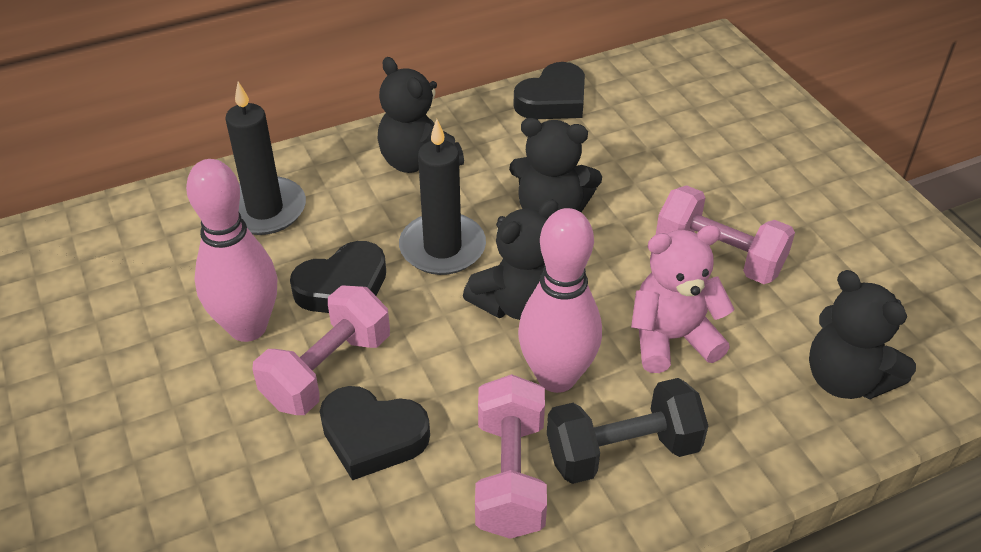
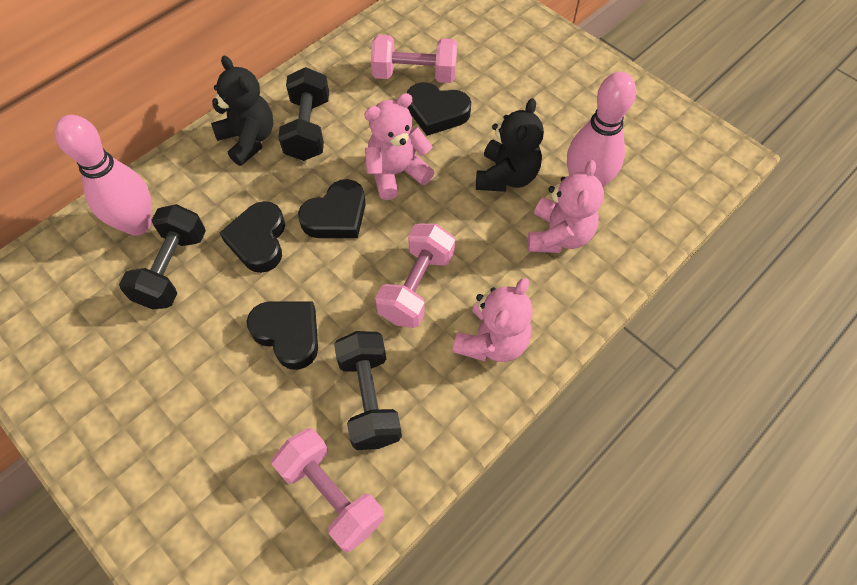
black candle: 2 -> 0
black dumbbell: 1 -> 3
black heart: 3 -> 4
black teddy bear: 4 -> 2
pink teddy bear: 1 -> 3

